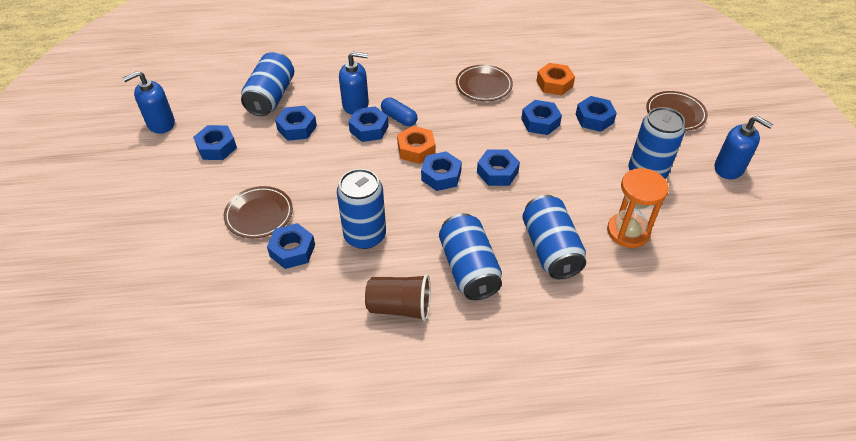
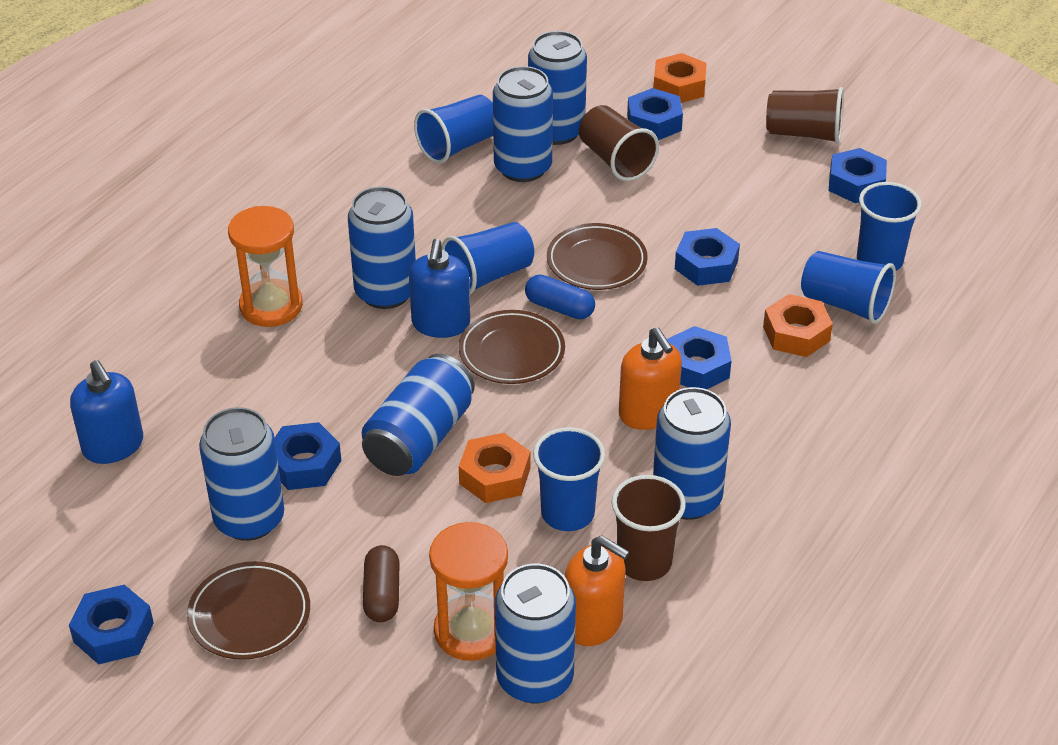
blue can: 5 -> 7
blue cup: 0 -> 5
blue nut: 8 -> 6
blue soap dispenser: 3 -> 2
brown capsule: 0 -> 1
brown cup: 1 -> 3
orange hourglass: 1 -> 2
orange nut: 2 -> 3
orange soap dispenser: 0 -> 2

